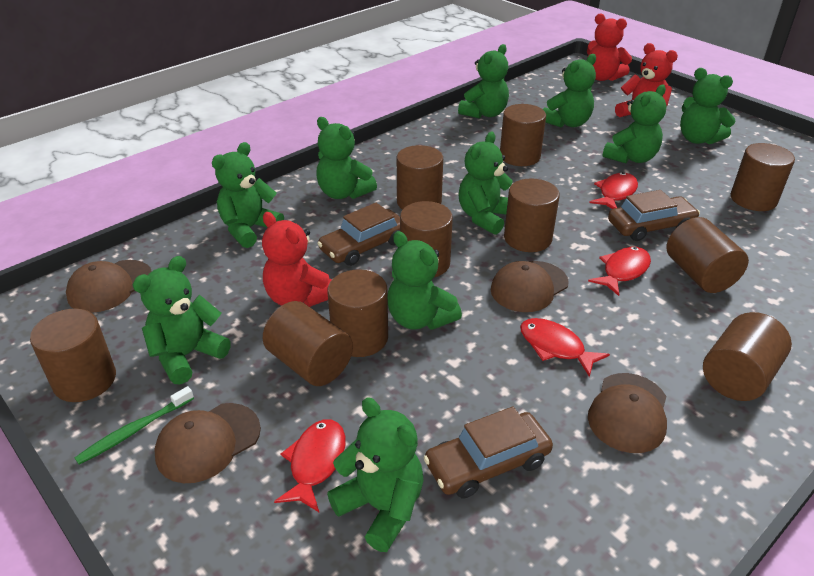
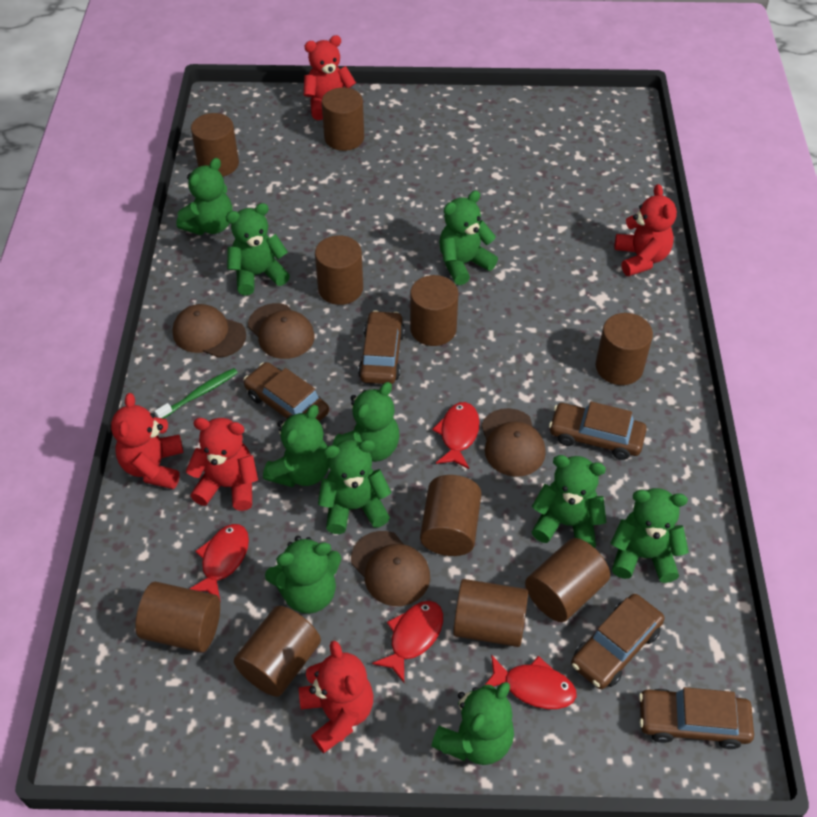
brown car: 3 -> 5
red teddy bear: 3 -> 5

